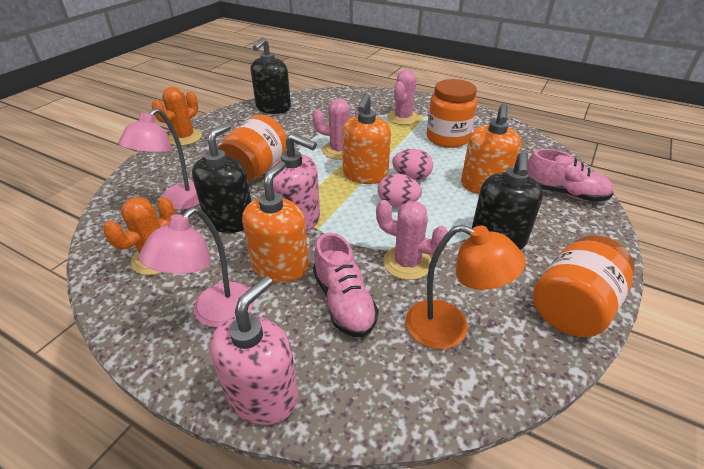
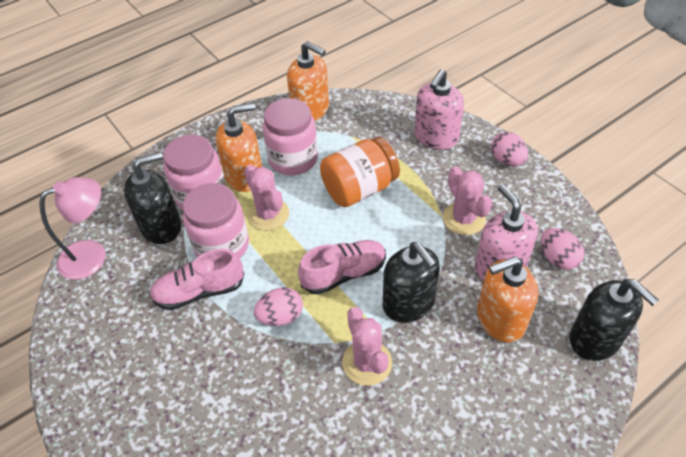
orange cactus: 2 -> 0
orange jar: 3 -> 1
orange lamp: 1 -> 0
pink egg: 2 -> 3
pink jar: 0 -> 3
pink lamp: 2 -> 1

